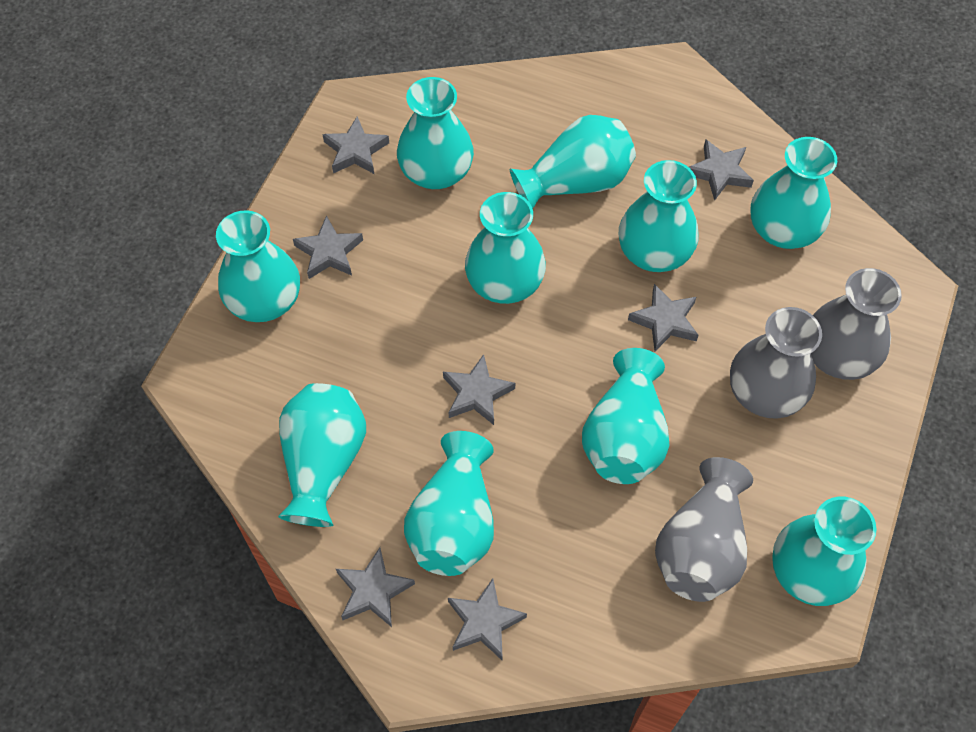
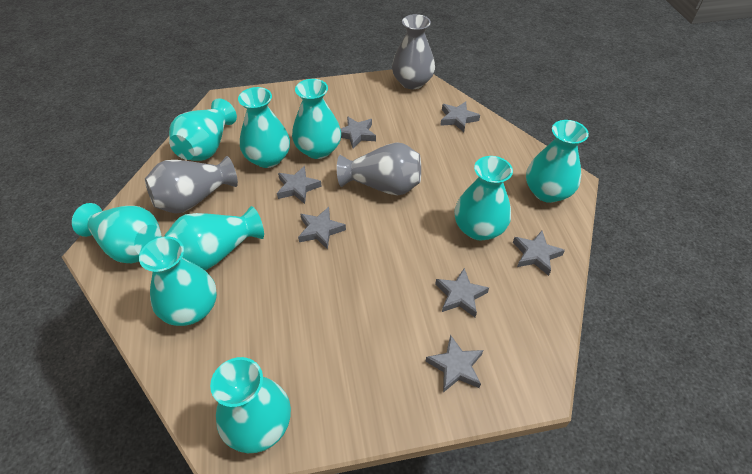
turquoise vase: 10 -> 9

